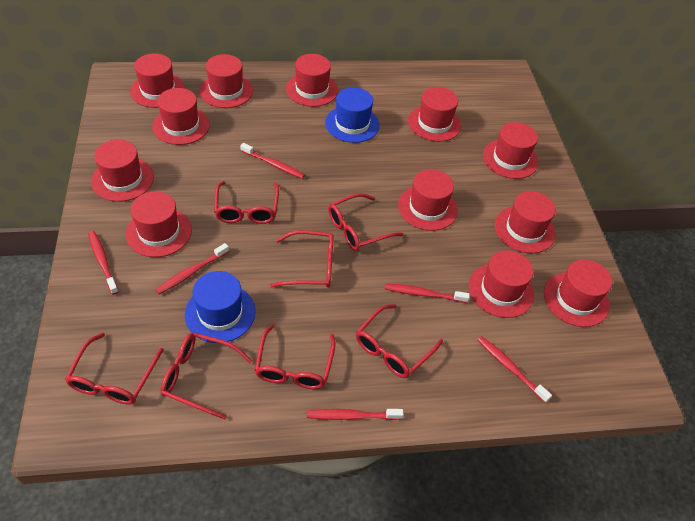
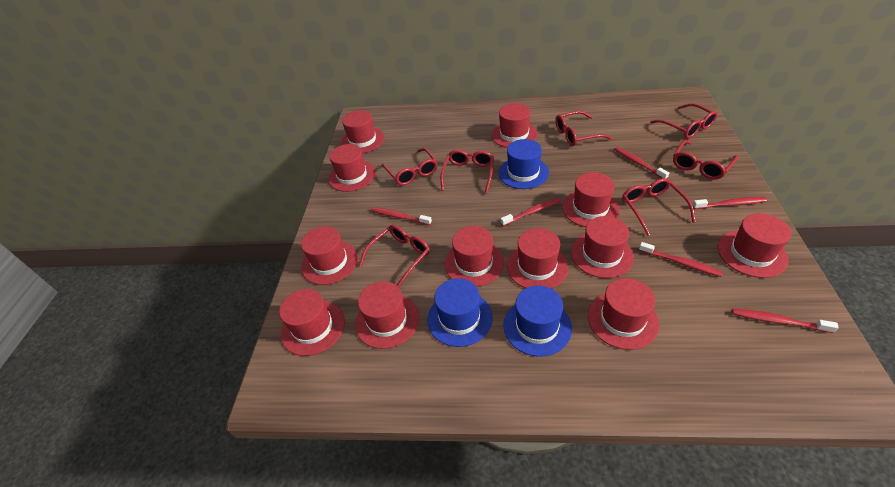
blue hat: 2 -> 3

